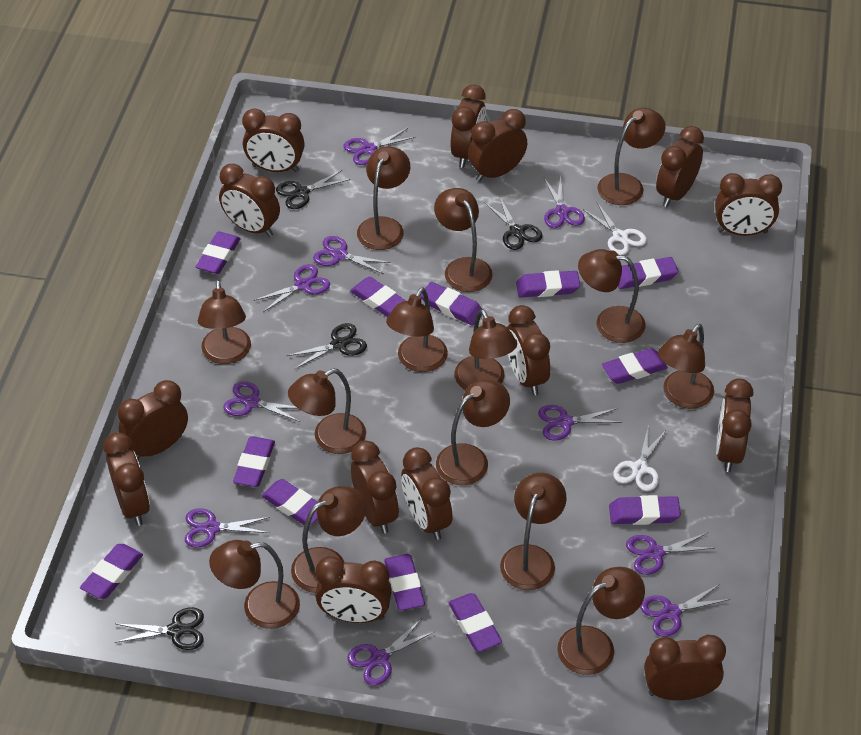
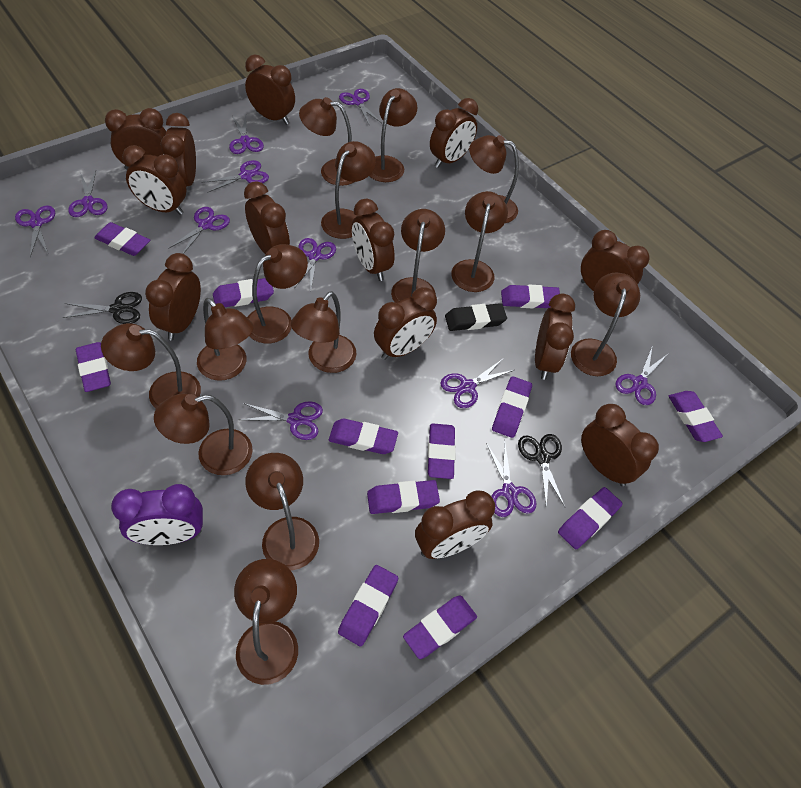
black eraser: 0 -> 1
black scissors: 4 -> 2
brown clock: 14 -> 13
purple clock: 0 -> 1
purple scissors: 10 -> 11
white scissors: 2 -> 0

